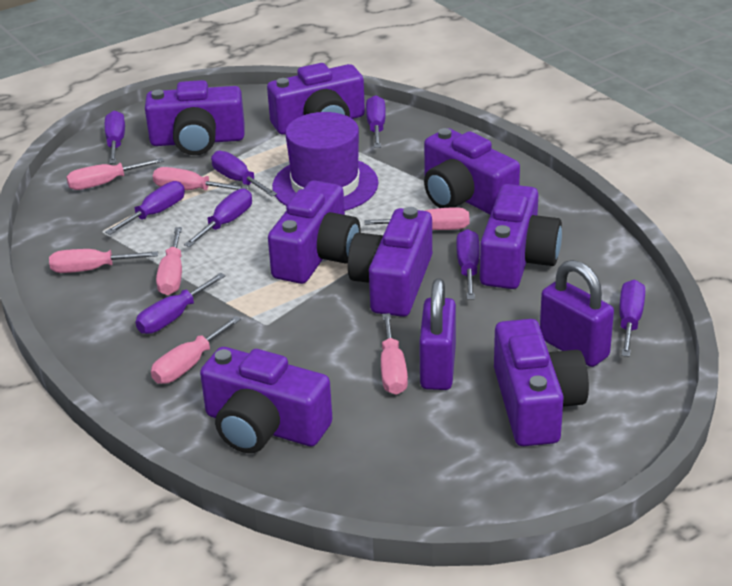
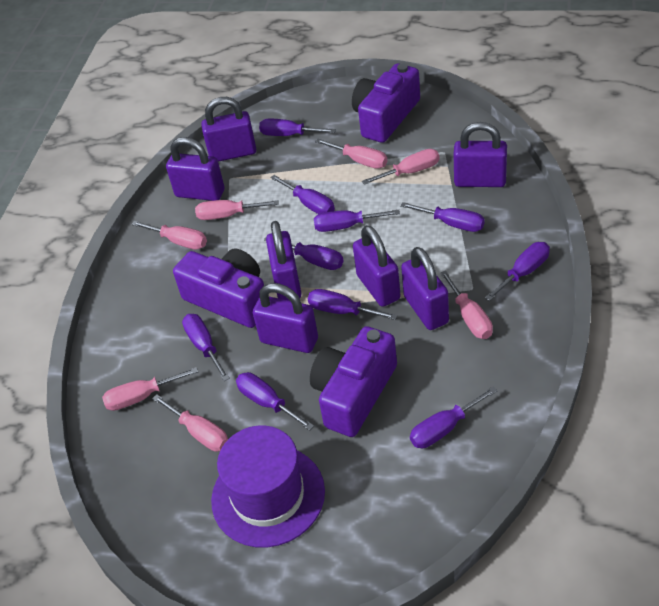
purple camera: 8 -> 3
purple padlock: 2 -> 7
purple screwdriver: 8 -> 10

